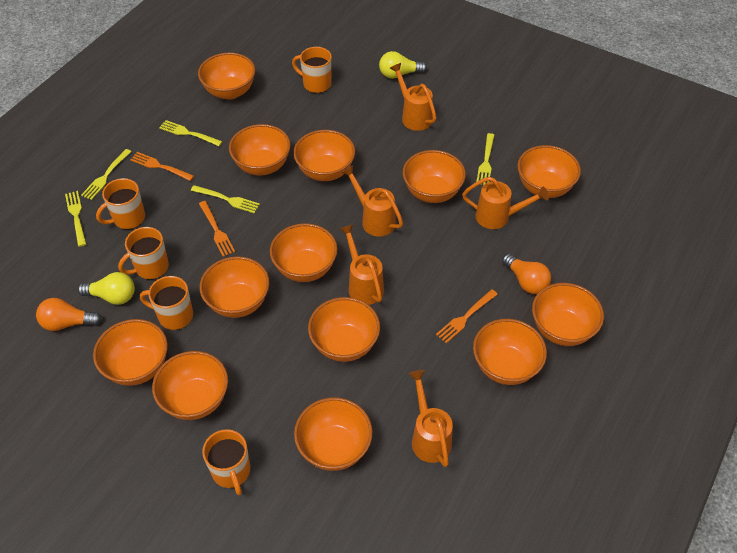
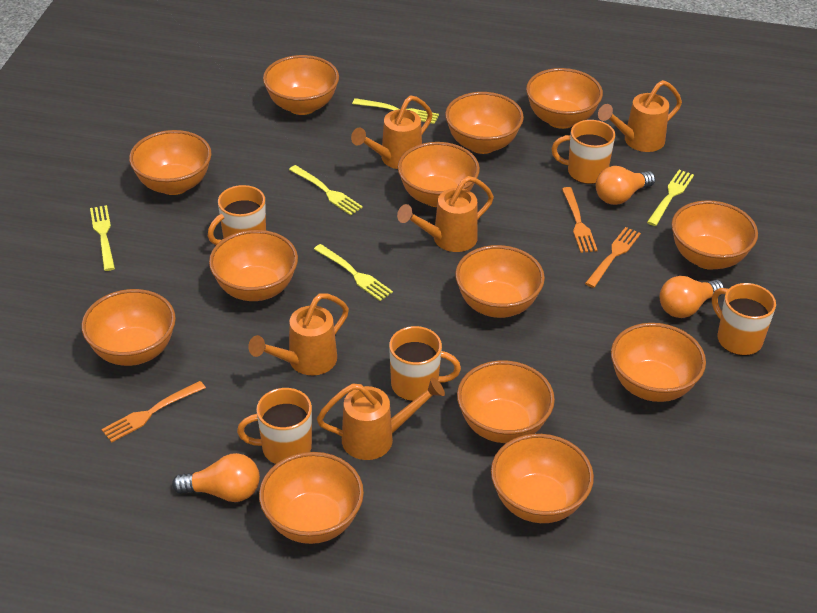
orange light bulb: 2 -> 3
yellow light bulb: 2 -> 0

